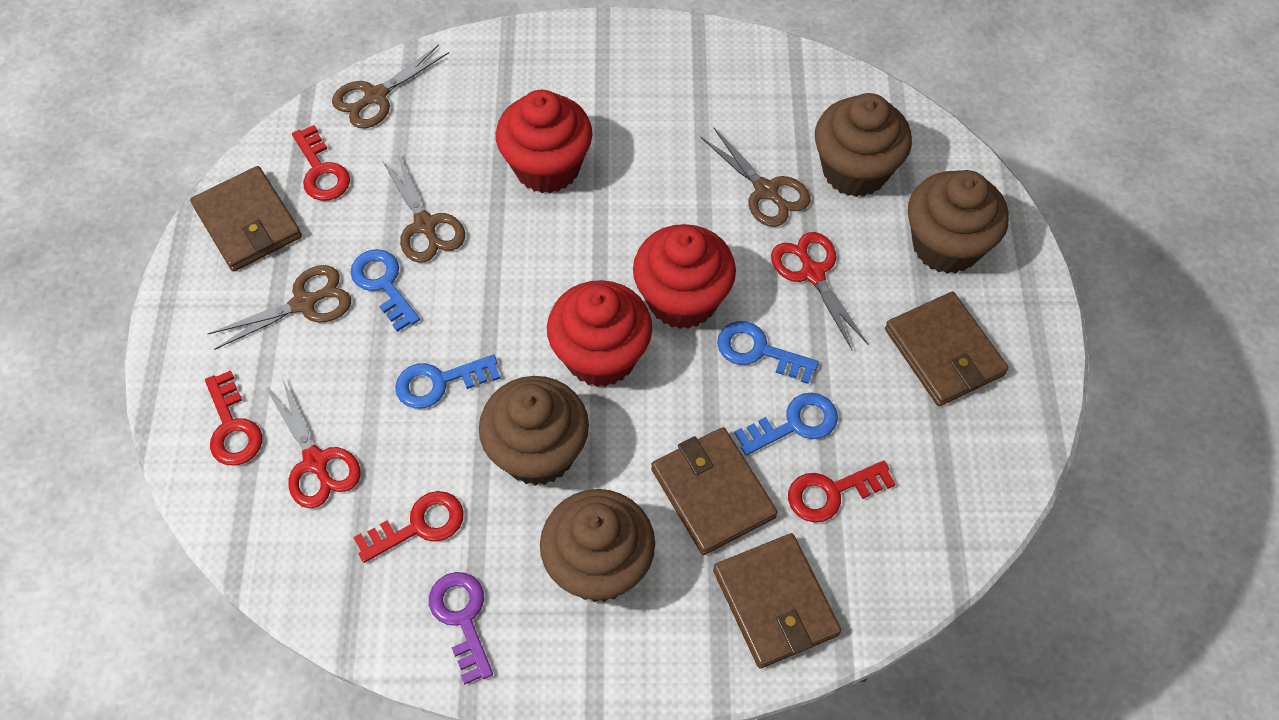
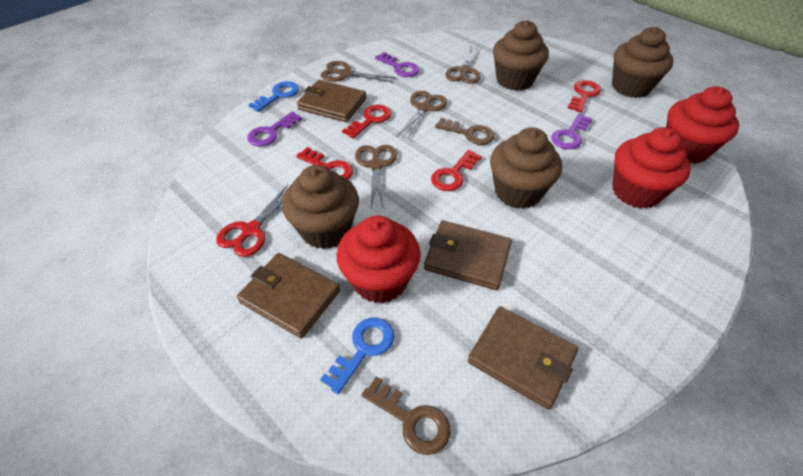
blue key: 4 -> 2
brown key: 0 -> 2
purple key: 1 -> 3
red scissors: 2 -> 1

